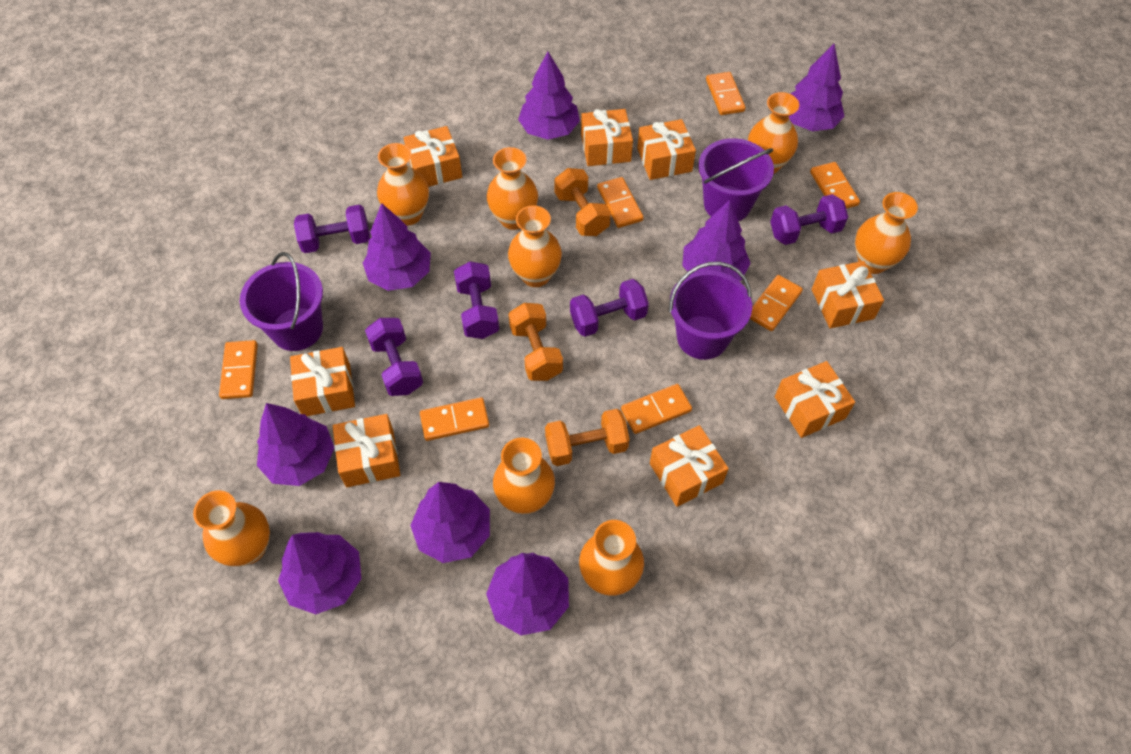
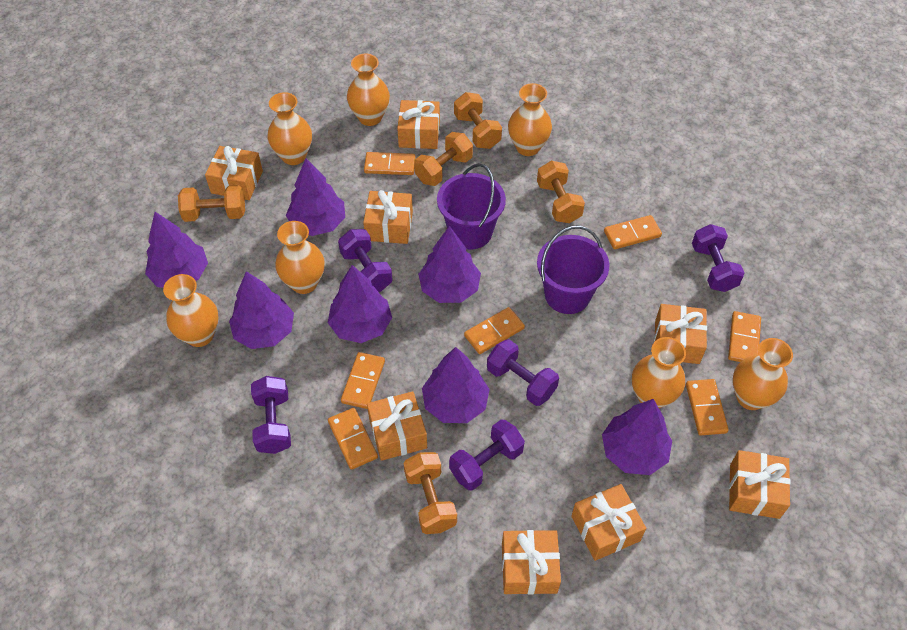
orange dumbbell: 3 -> 5
orange vase: 8 -> 7
purple bucket: 3 -> 2
purple tree: 8 -> 7

